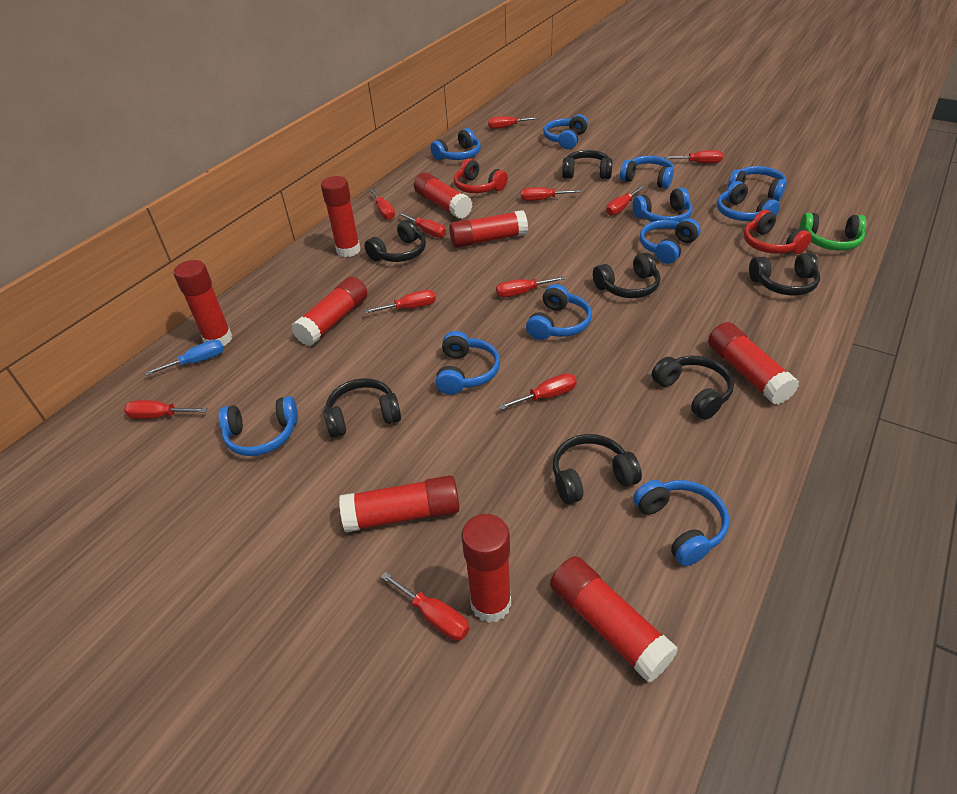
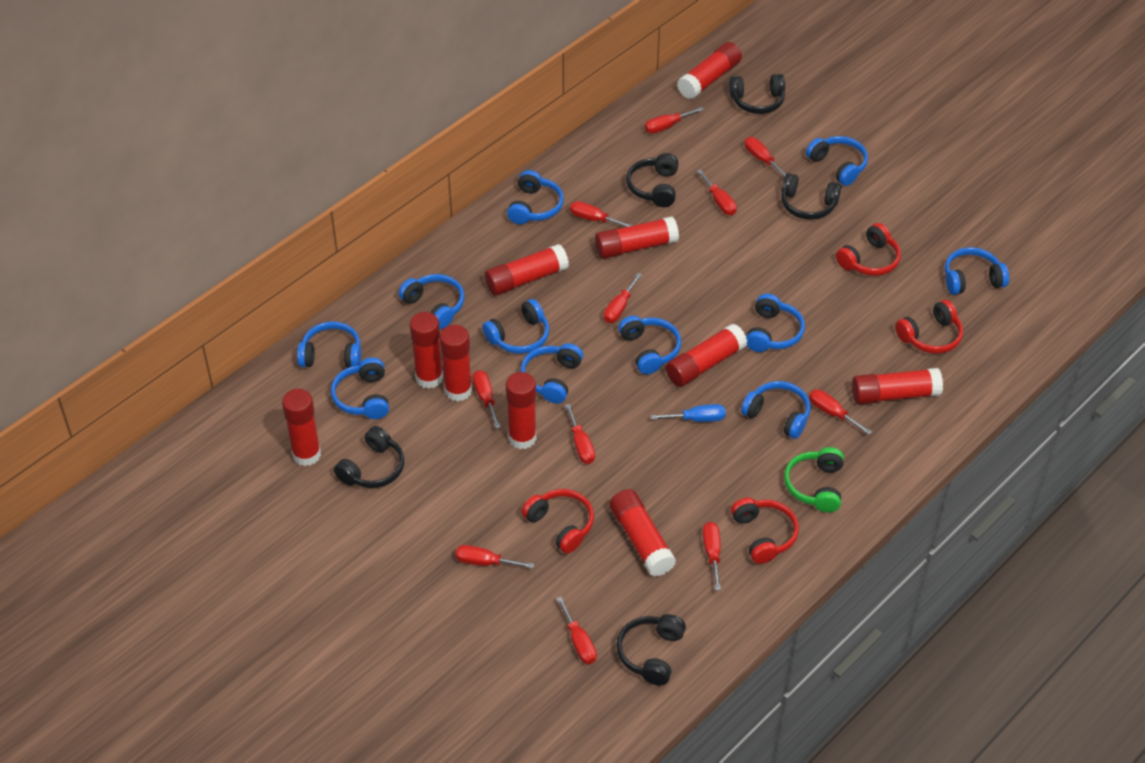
black headphones: 7 -> 5
red glue stick: 9 -> 10
red headphones: 2 -> 4

